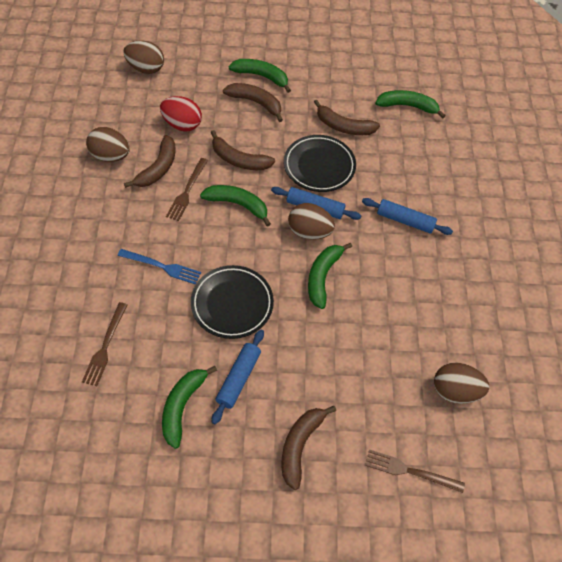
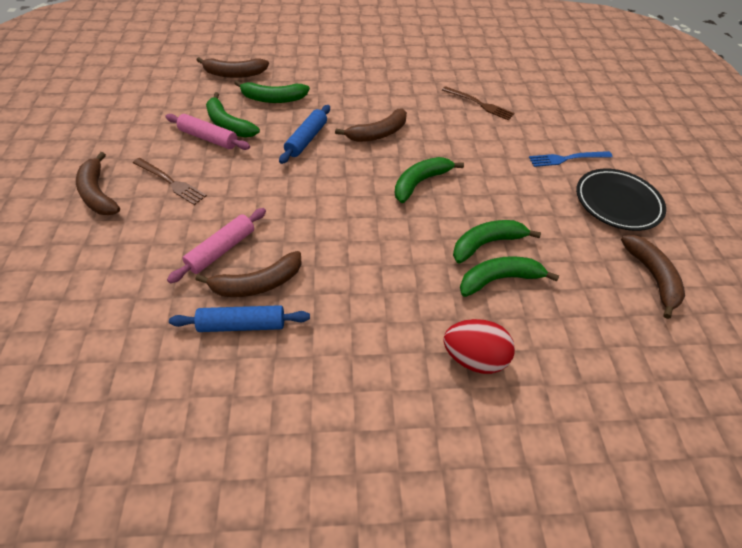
black plate: 2 -> 1
blue rolling pin: 3 -> 2
brown egg: 4 -> 0
brown fork: 3 -> 2
pink rolling pin: 0 -> 2

